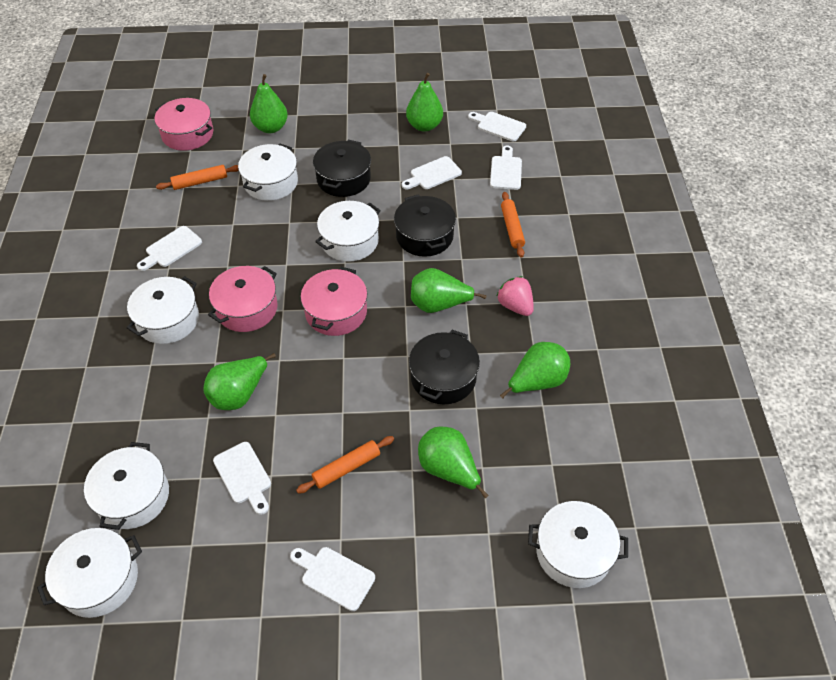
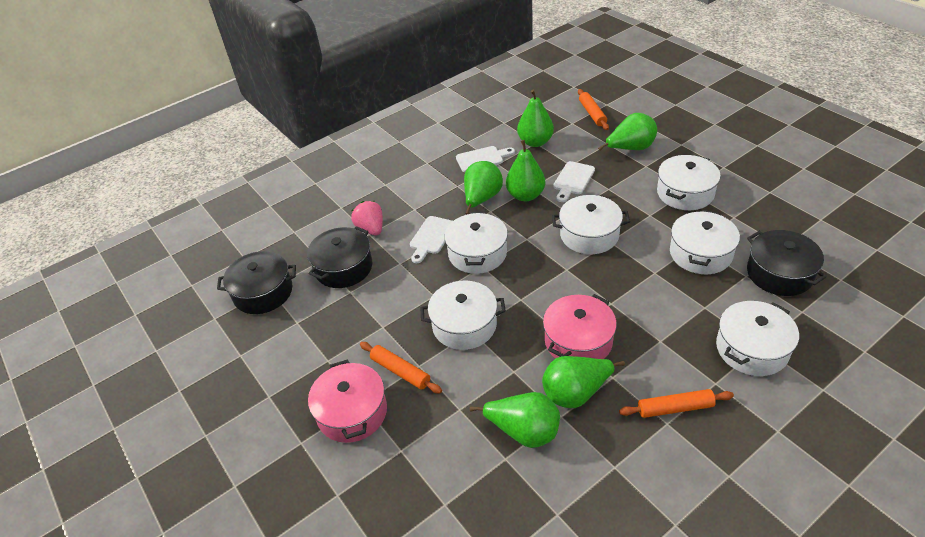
pink pot: 3 -> 2
white cutting board: 6 -> 3

